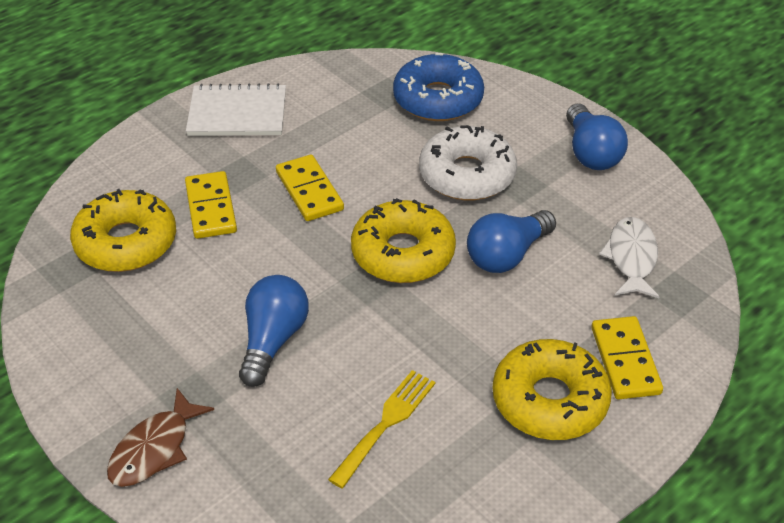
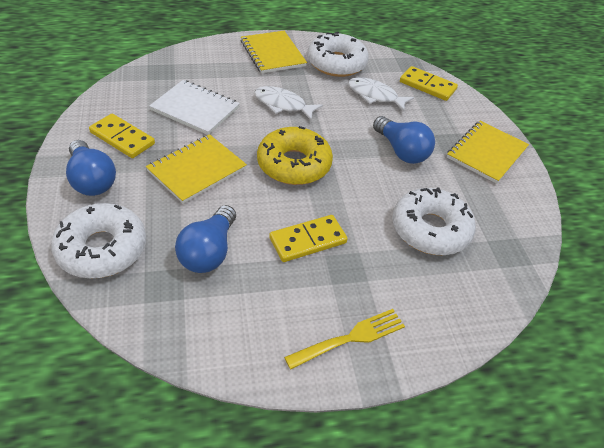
blue donut: 1 -> 0
brown fish: 1 -> 0
white donut: 1 -> 3
white fish: 1 -> 2
yellow donut: 3 -> 1
yellow notebook: 0 -> 3

